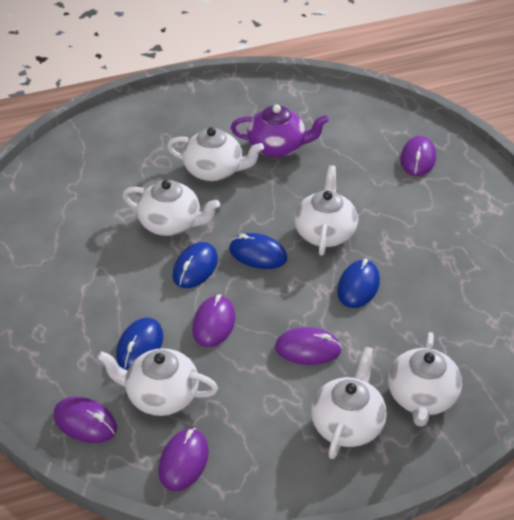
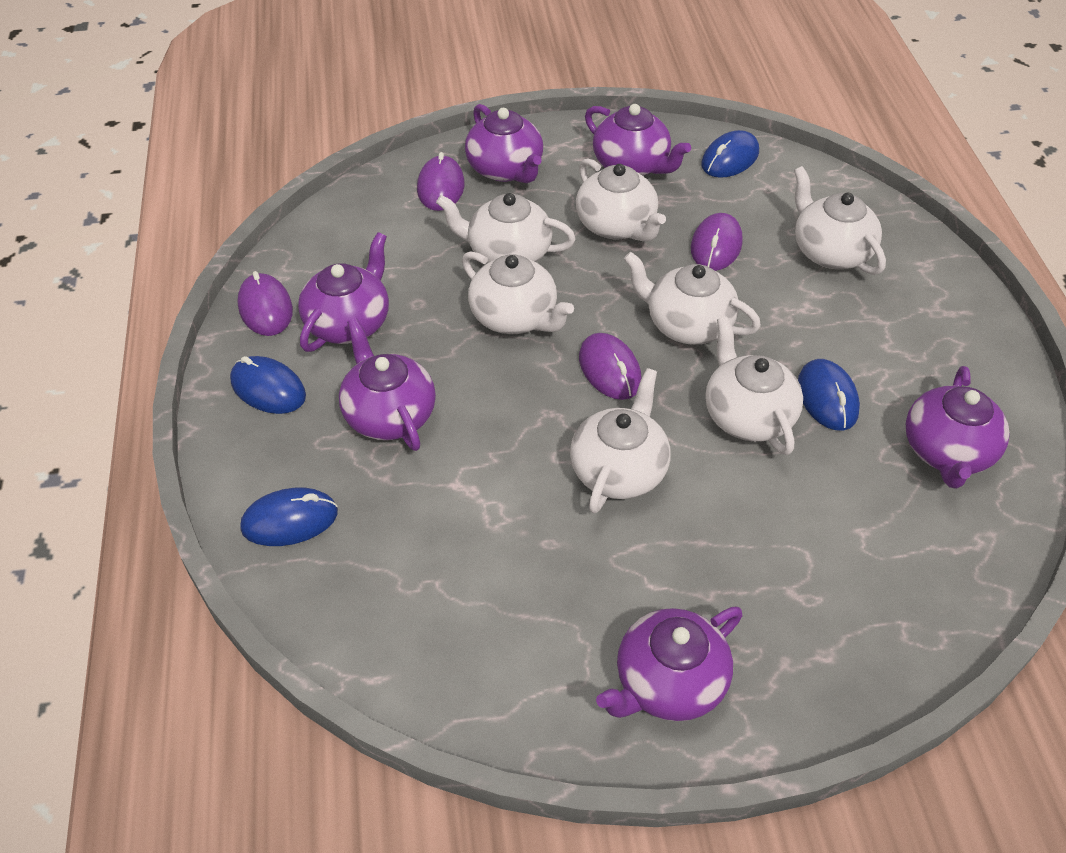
purple mouse: 5 -> 4
purple teapot: 1 -> 6
white teapot: 6 -> 7

